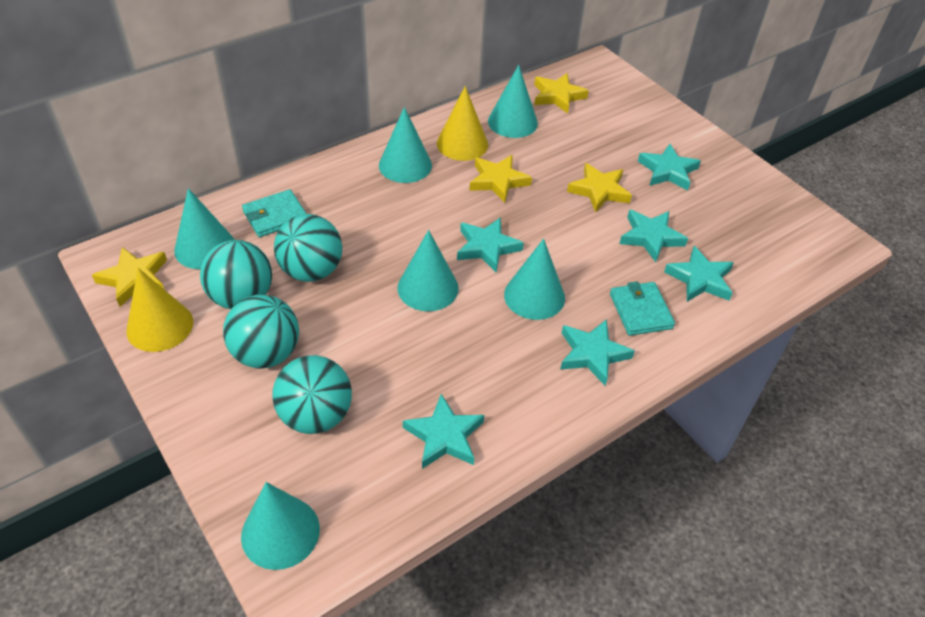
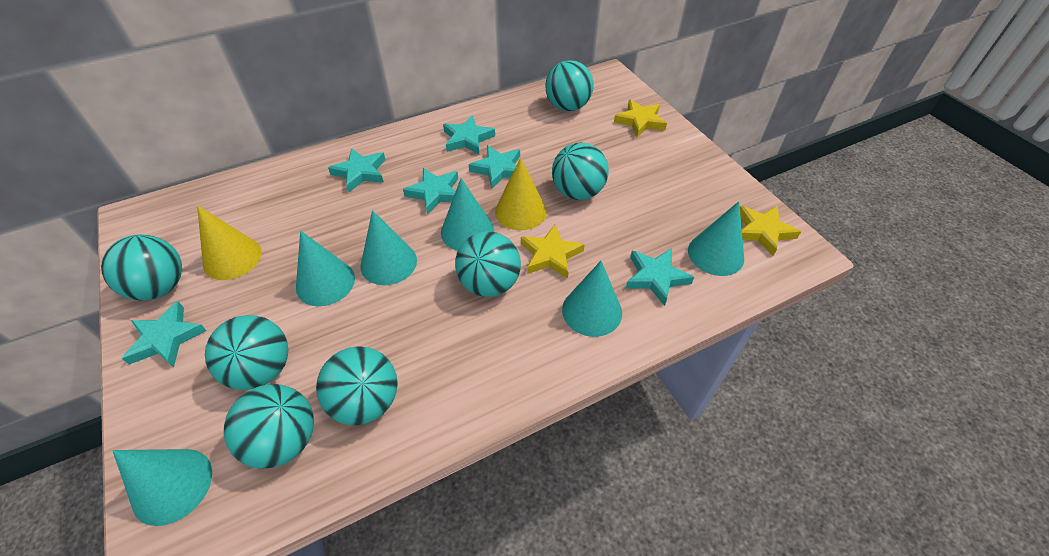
turquoise ball: 4 -> 7
turquoise wallet: 2 -> 0
yellow star: 4 -> 3

